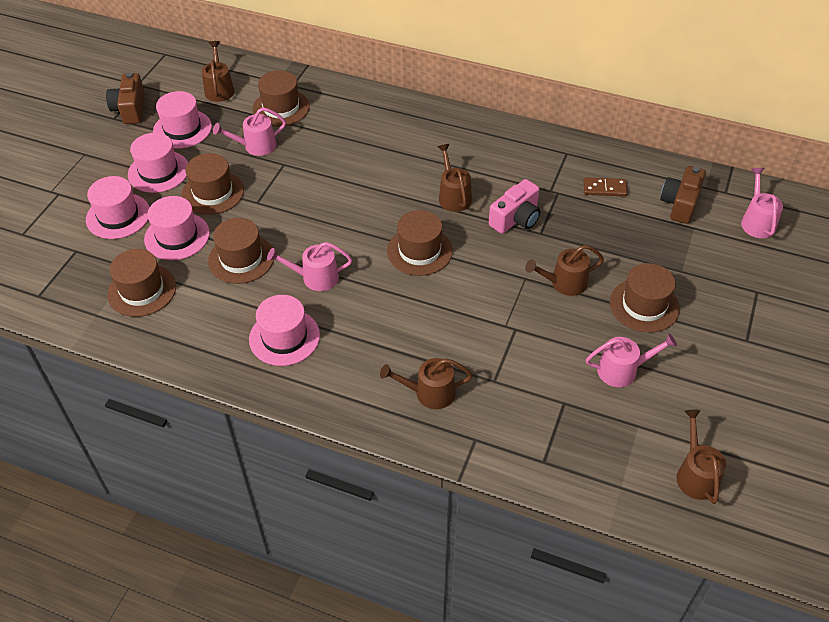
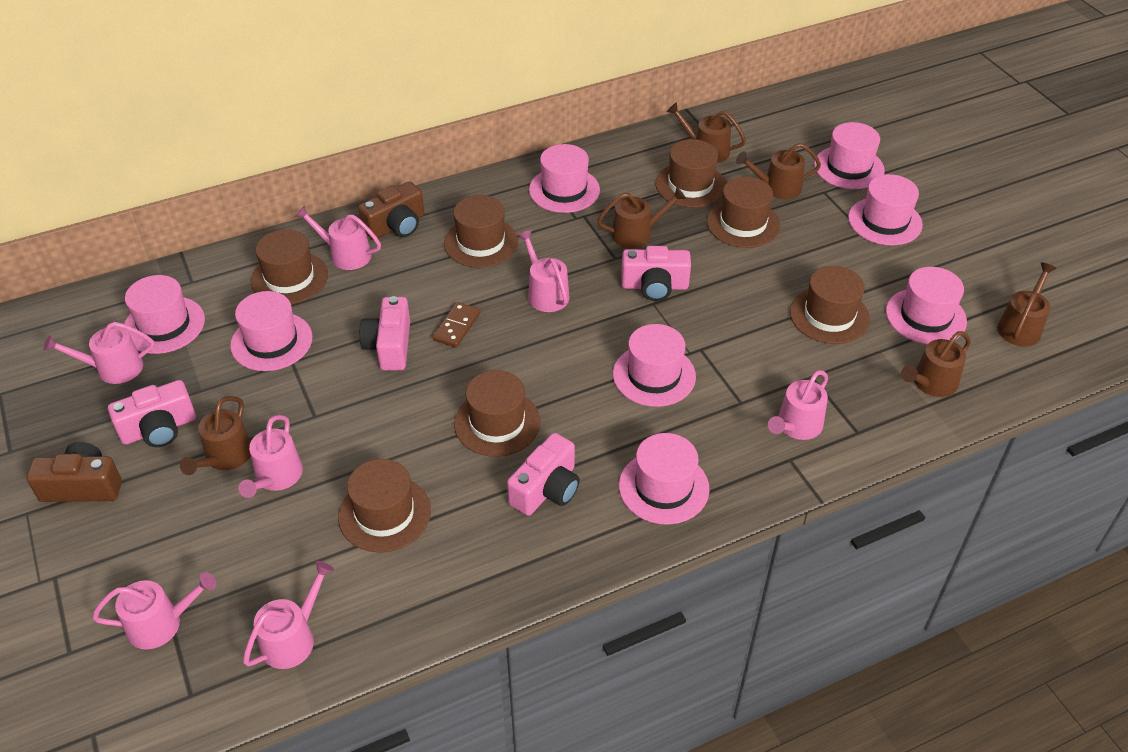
brown hat: 6 -> 7
brown watering can: 5 -> 6
pink camera: 1 -> 4
pink hat: 5 -> 8
pink watering can: 4 -> 7

